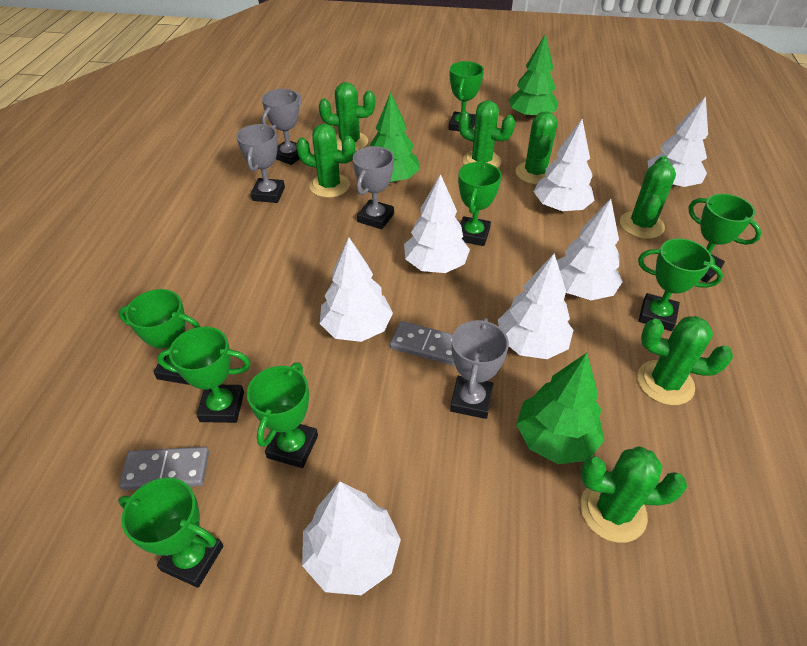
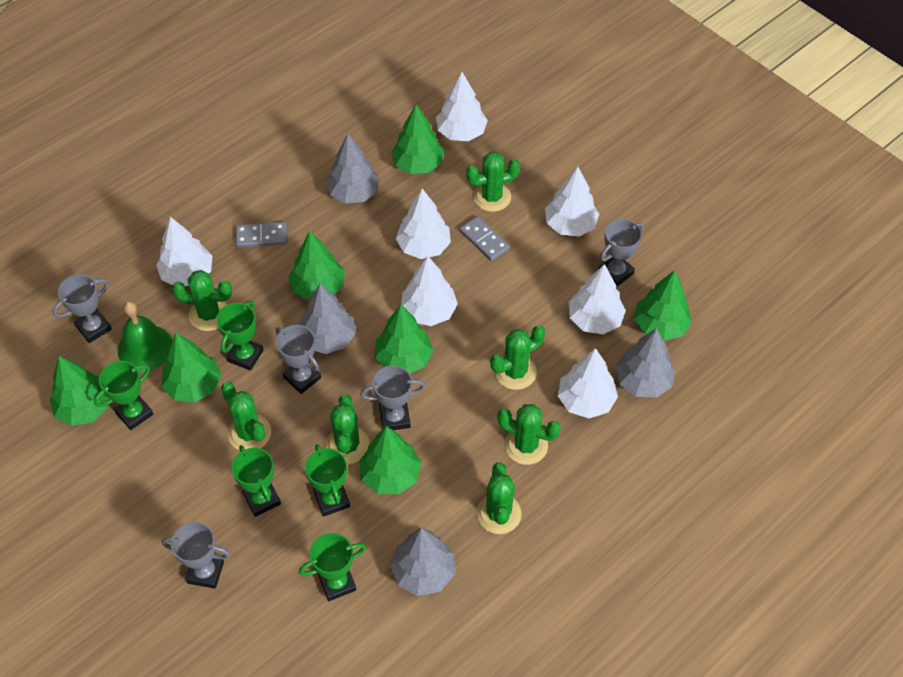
green bell: 0 -> 1
green tree: 3 -> 7
green trophy: 8 -> 5
grey tree: 0 -> 4
grey trophy: 4 -> 5

